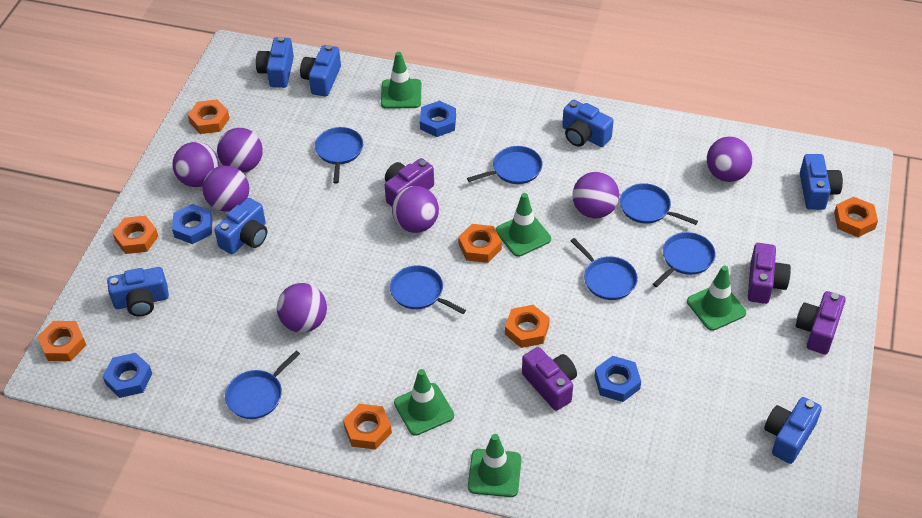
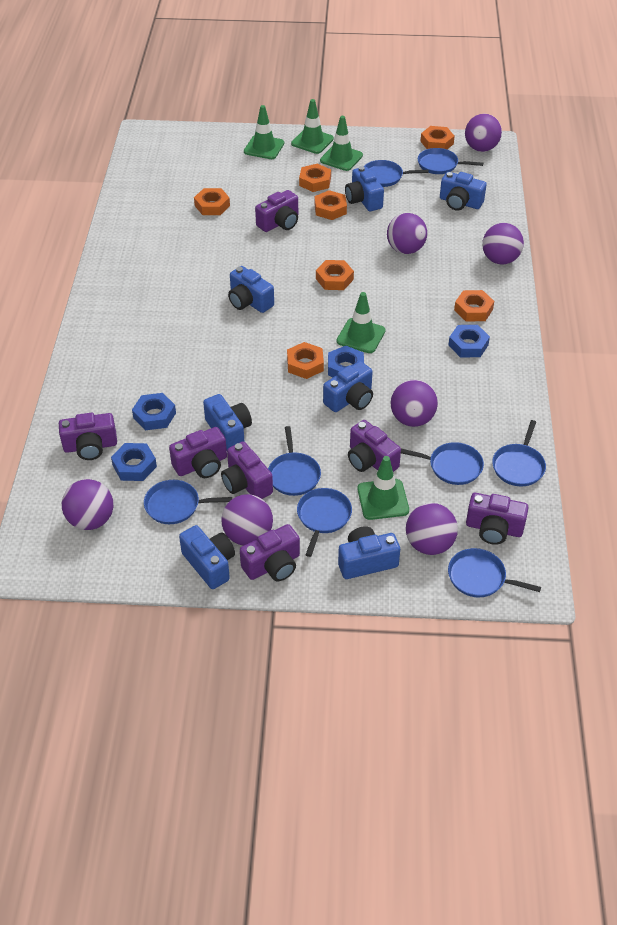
blue pan: 7 -> 8
purple camera: 4 -> 7

